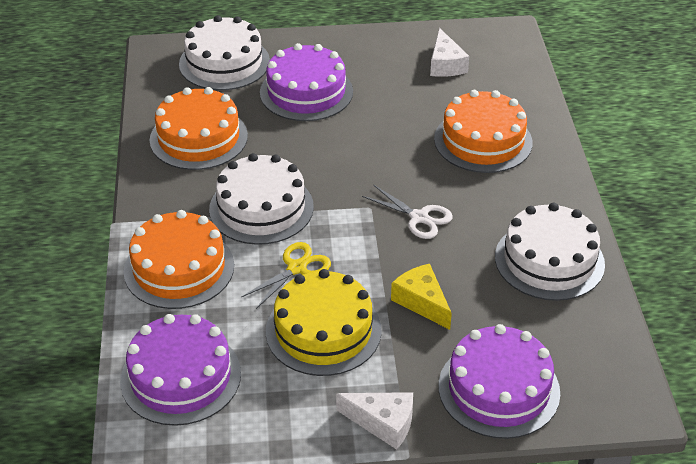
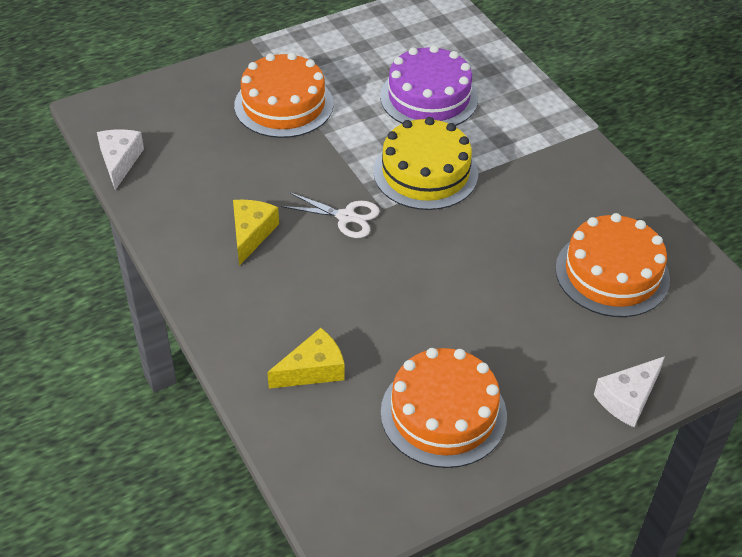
purple cake: 3 -> 1
white cake: 3 -> 0
yellow cheese: 1 -> 2
yellow scissors: 1 -> 0

